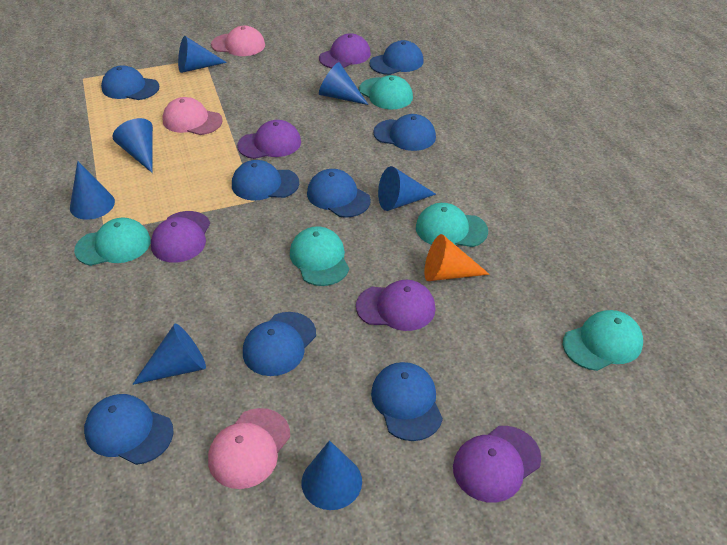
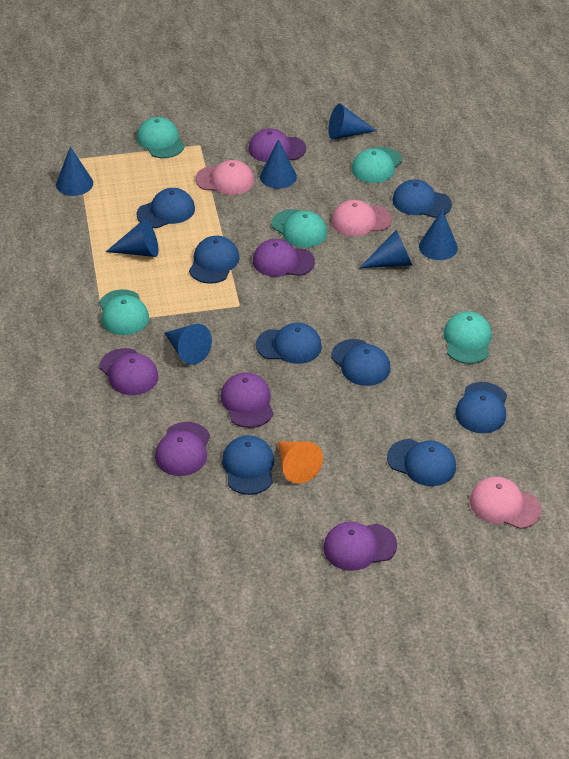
purple cap: 5 -> 6

